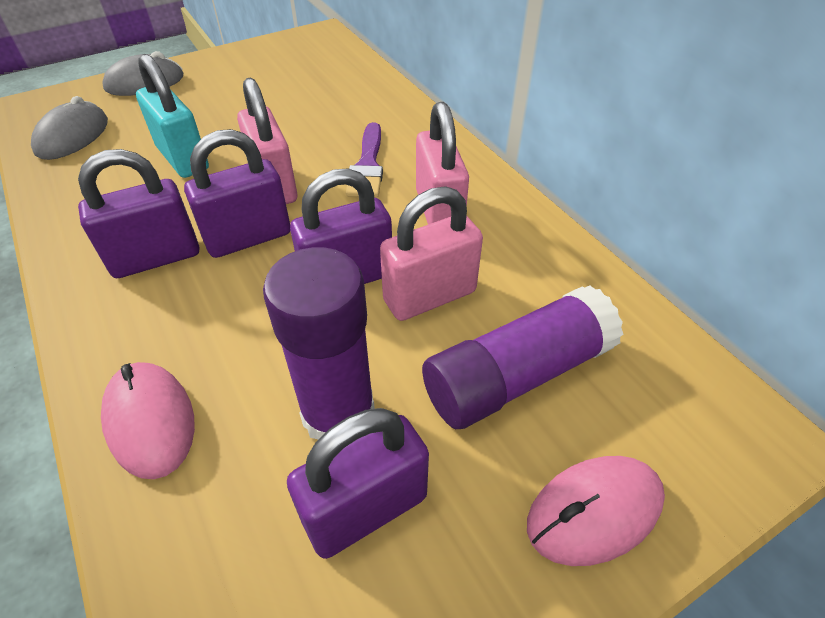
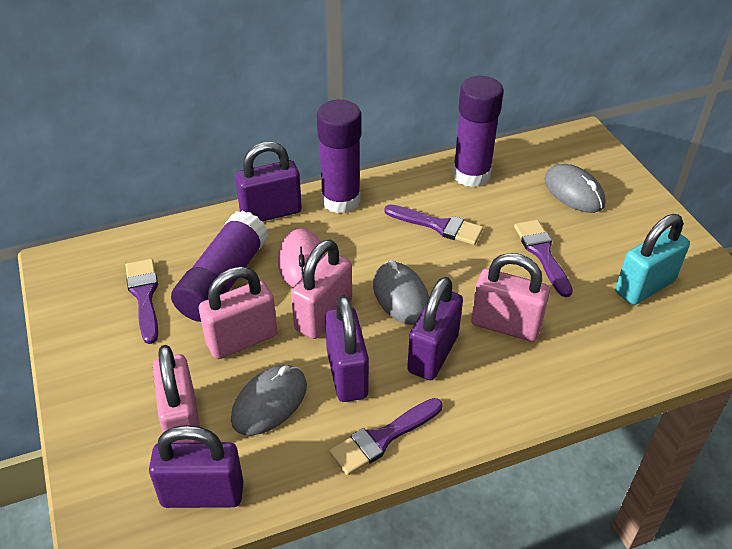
grey mouse: 2 -> 3
pink mouse: 2 -> 1
pink padlock: 3 -> 4
purple brush: 1 -> 4
purple glue stick: 2 -> 3

